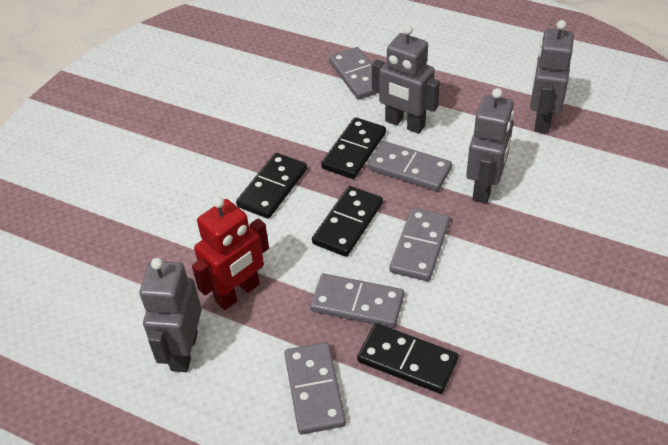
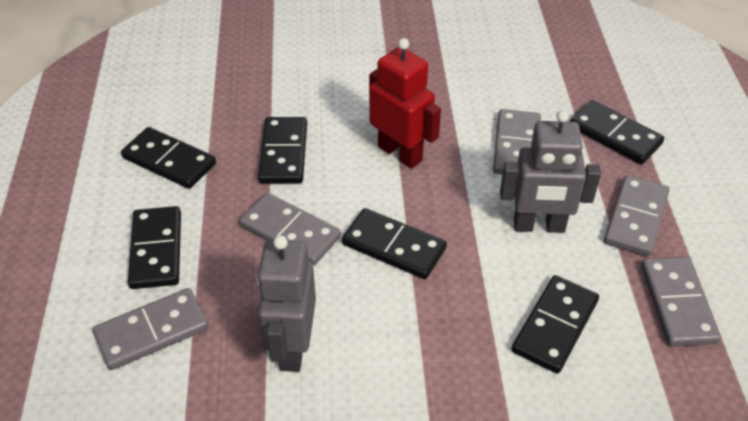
black domino: 4 -> 6
grey robot: 4 -> 2

